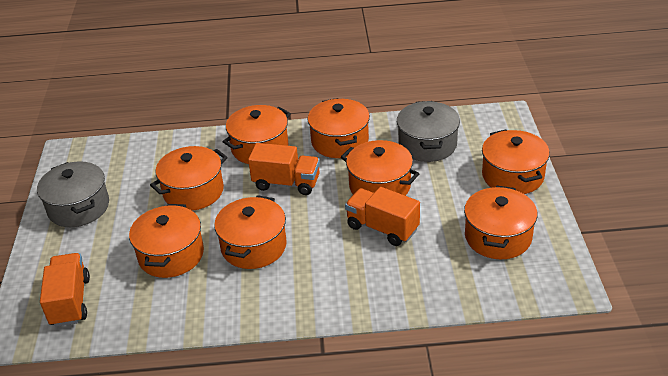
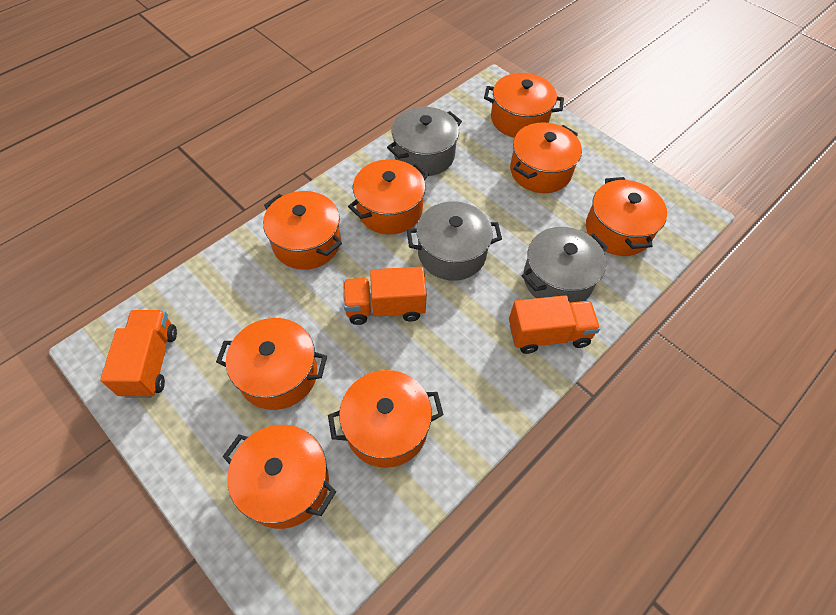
grey pot: 2 -> 3

